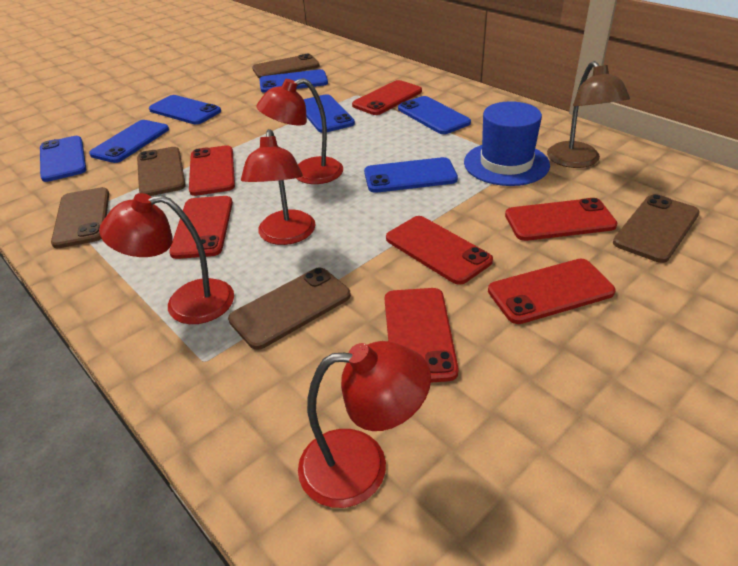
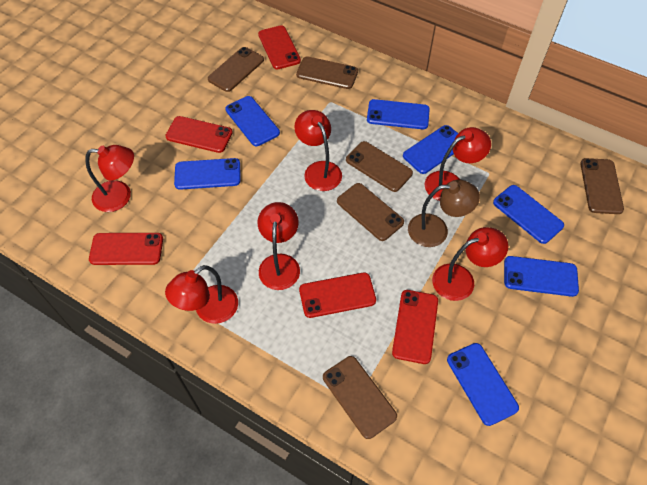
blue hat: 1 -> 0
brown phone: 5 -> 6
red lamp: 4 -> 6
red phone: 7 -> 5

